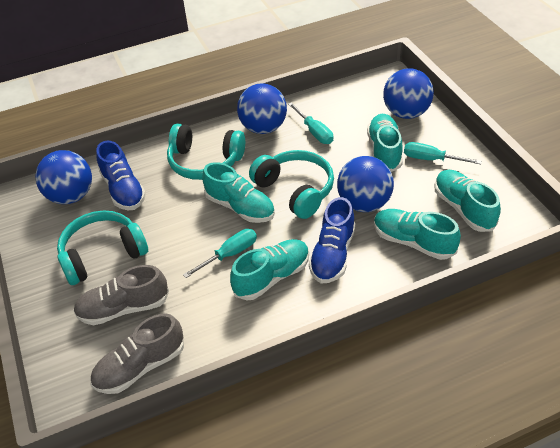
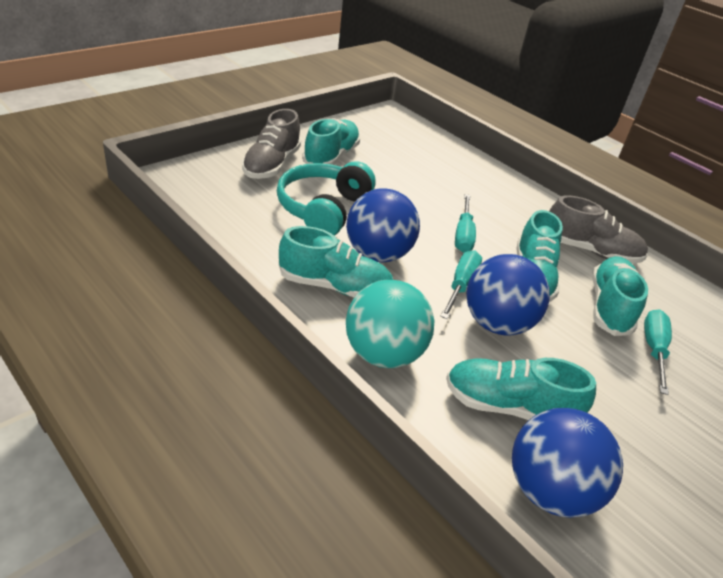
blue ball: 4 -> 3
blue shoe: 2 -> 0
turquoise ball: 0 -> 1
turquoise headphones: 3 -> 1

